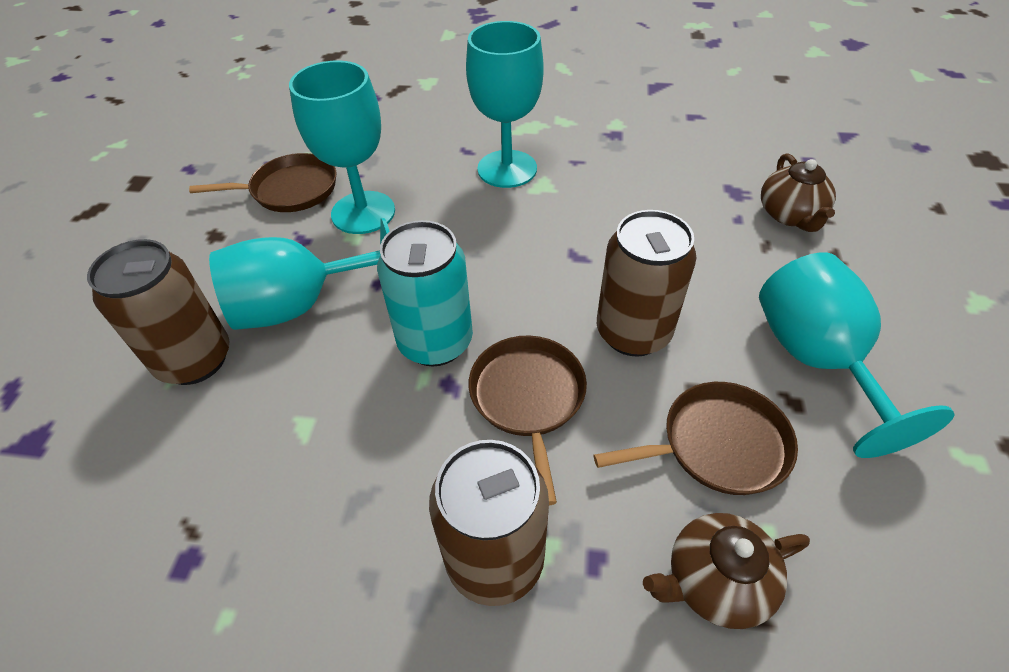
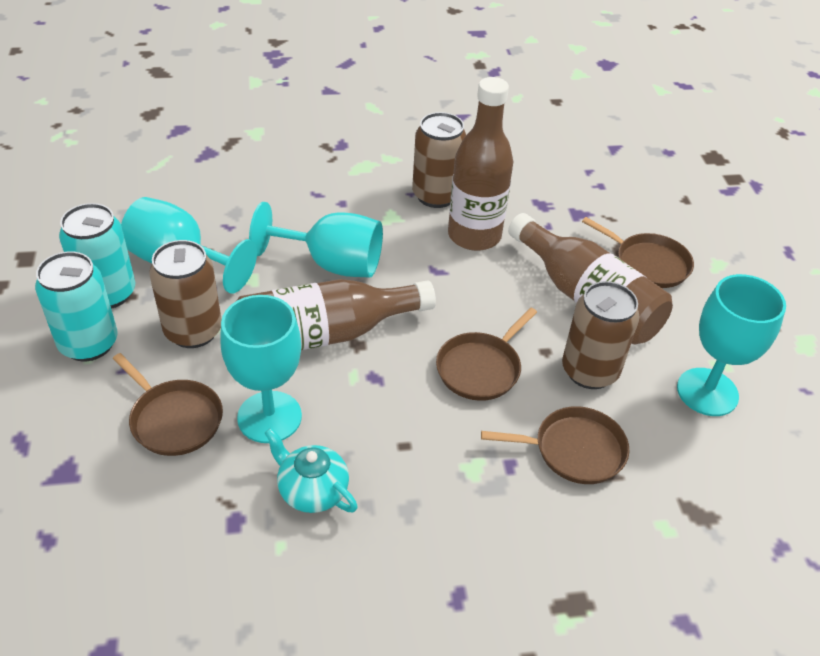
brown bottle: 0 -> 3
brown pan: 3 -> 4
brown teapot: 2 -> 0
turquoise can: 1 -> 2
turquoise teapot: 0 -> 1

